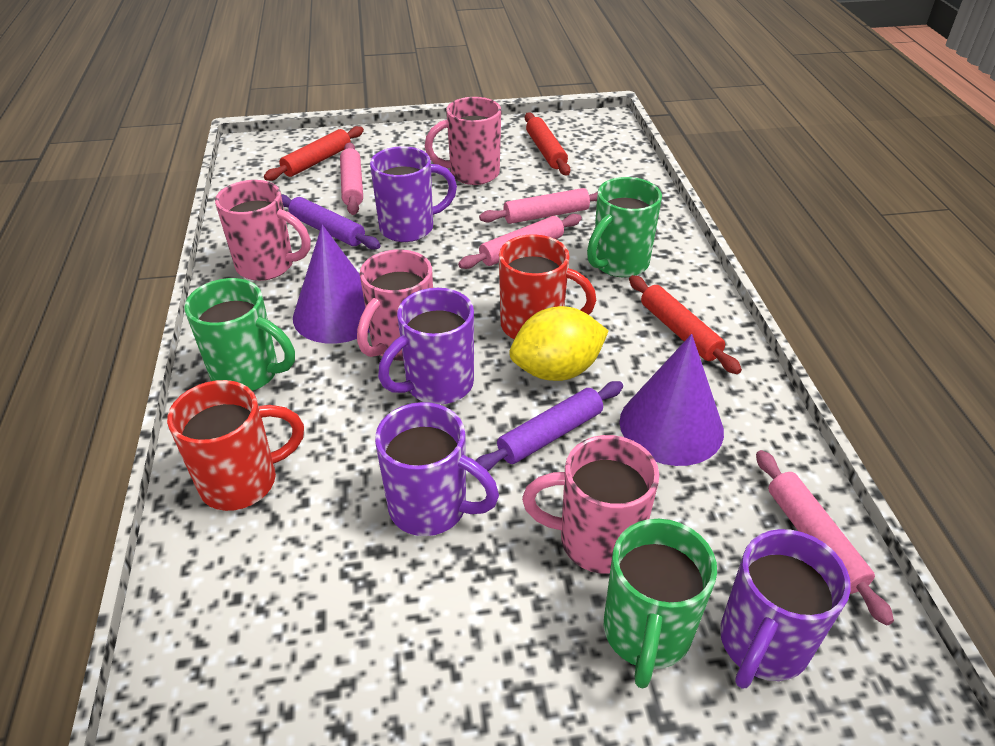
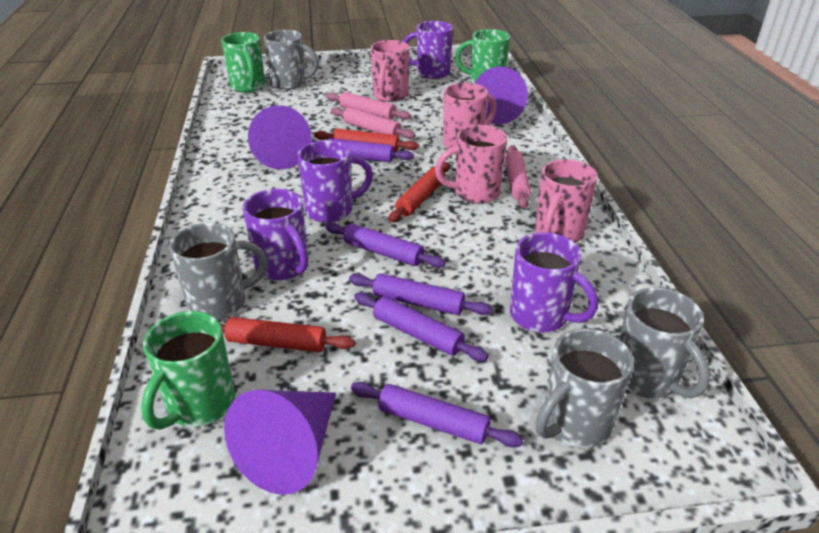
grey mug: 0 -> 4
pink rolling pin: 4 -> 3
purple cone: 2 -> 3
purple rolling pin: 2 -> 5
red mug: 2 -> 0
yellow lemon: 1 -> 0

